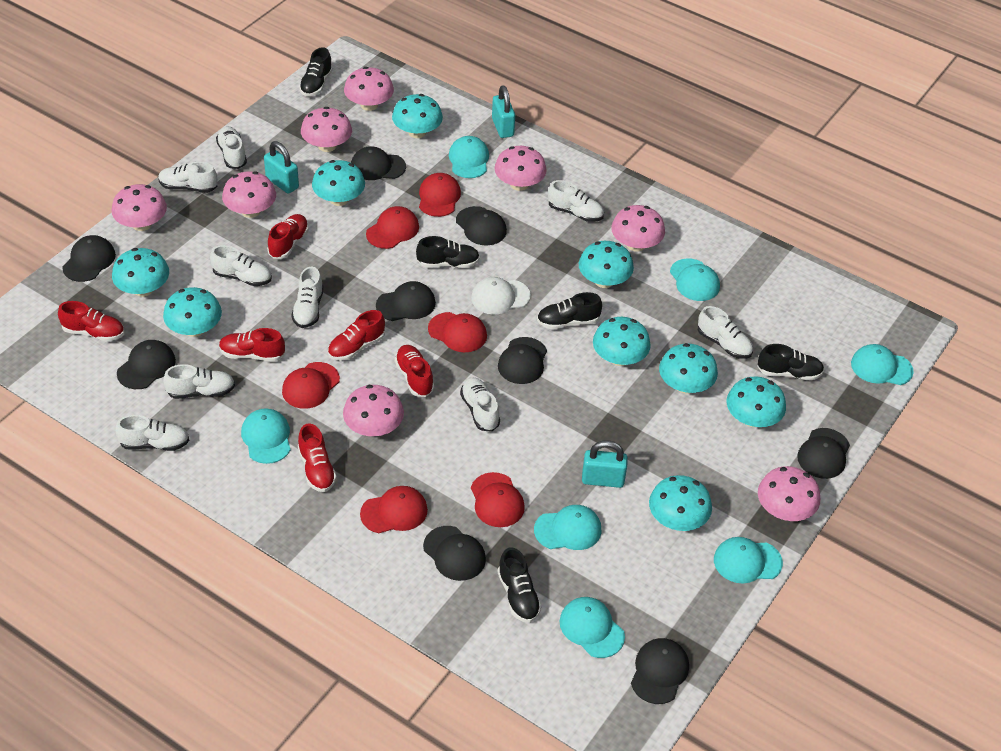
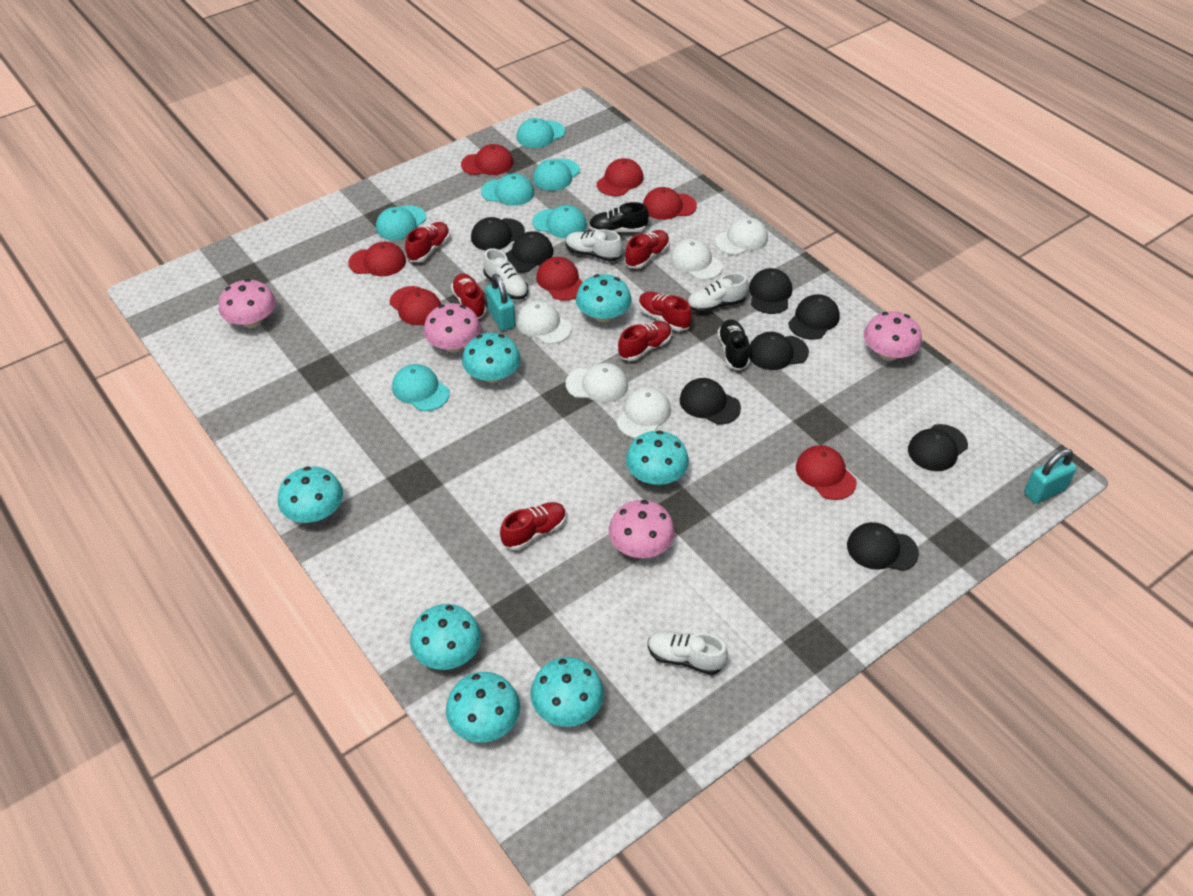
black cap: 9 -> 8
black shoe: 5 -> 2
pink mushroom: 8 -> 4
red cap: 6 -> 7
turquoise cap: 7 -> 6
turquoise mushroom: 9 -> 7
turquoise padlock: 3 -> 2
white cap: 1 -> 5
white shoe: 9 -> 4

